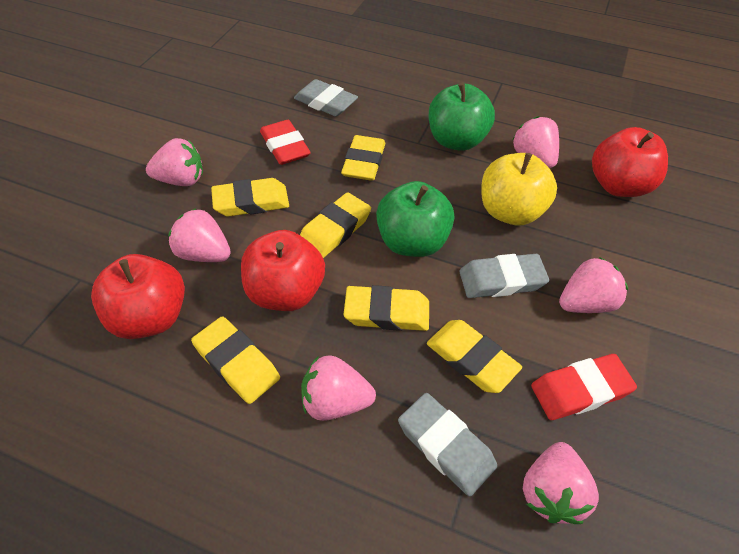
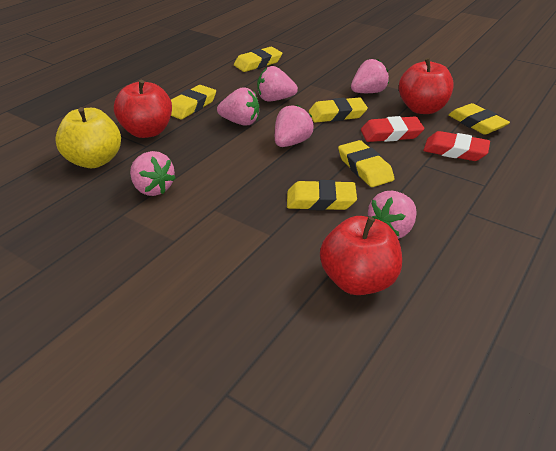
green apple: 2 -> 0
grey eraser: 3 -> 0

